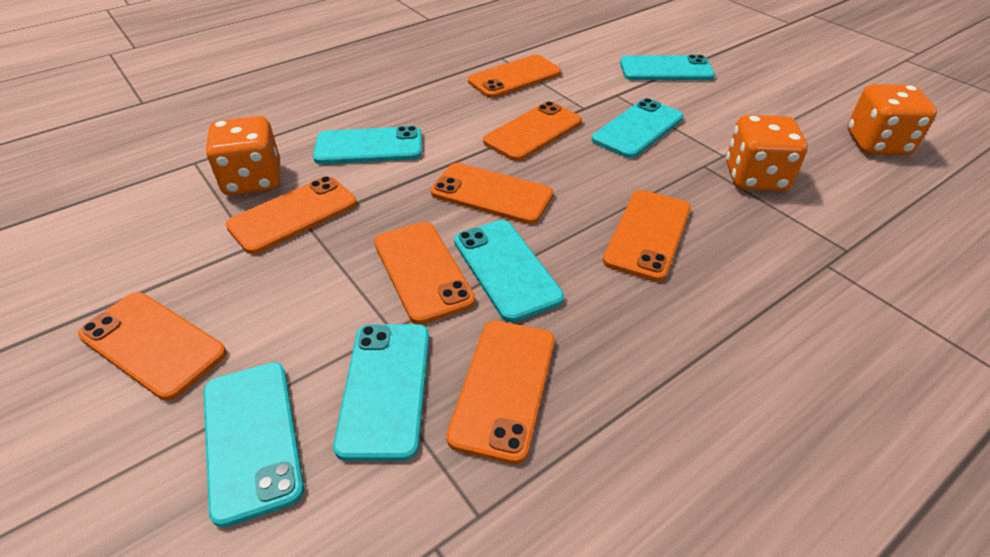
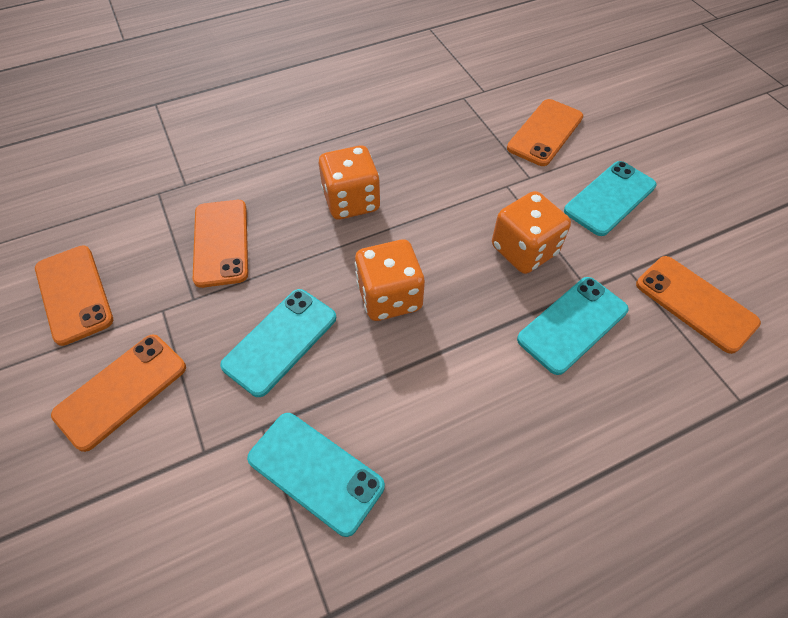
orange phone: 8 -> 5
turquoise phone: 6 -> 4

